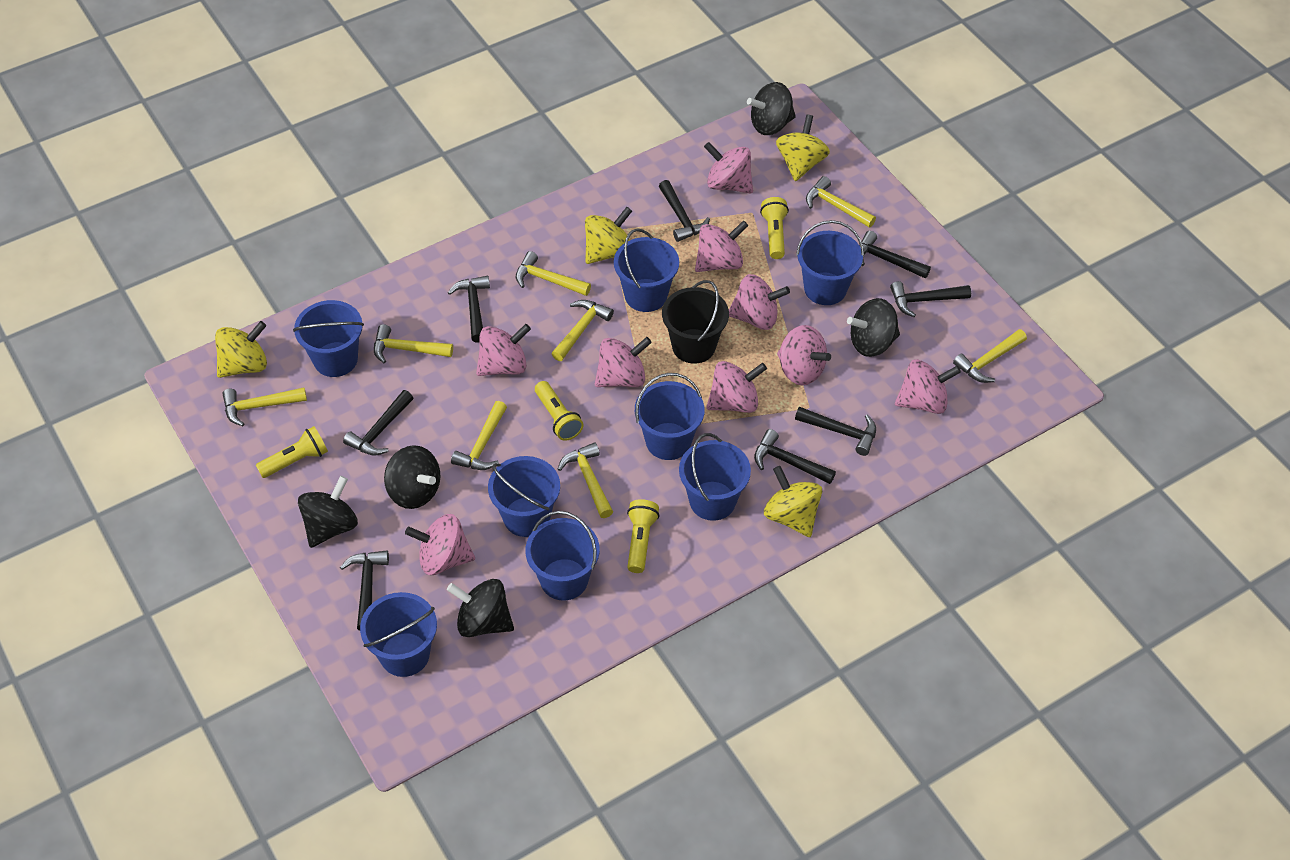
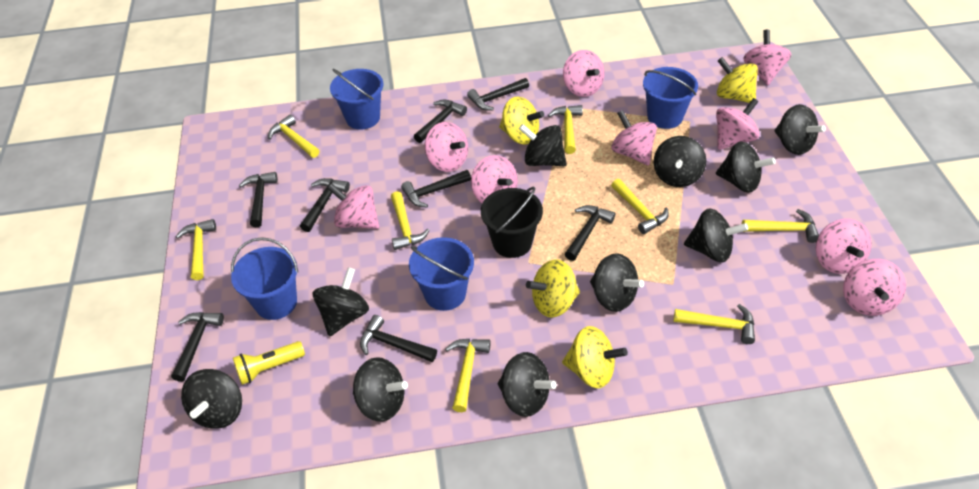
black spinning top: 5 -> 10
blue bucket: 8 -> 4
yellow flashlight: 4 -> 1

